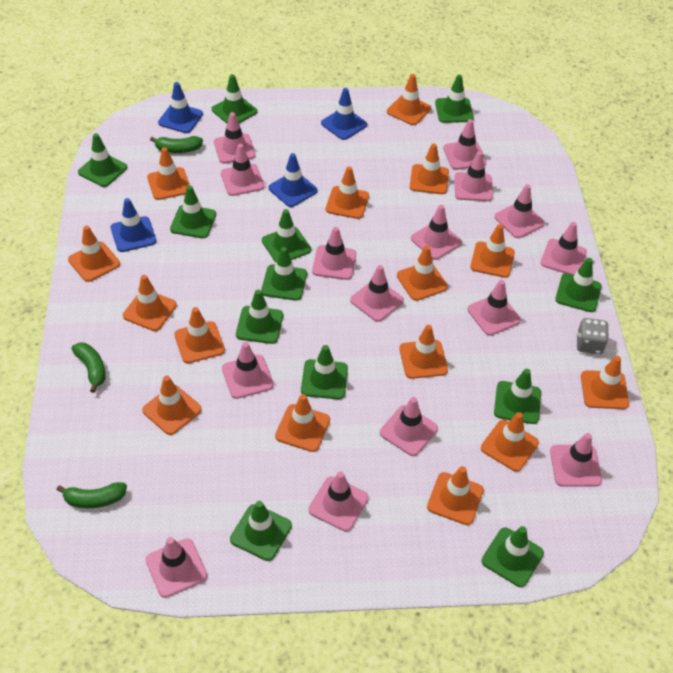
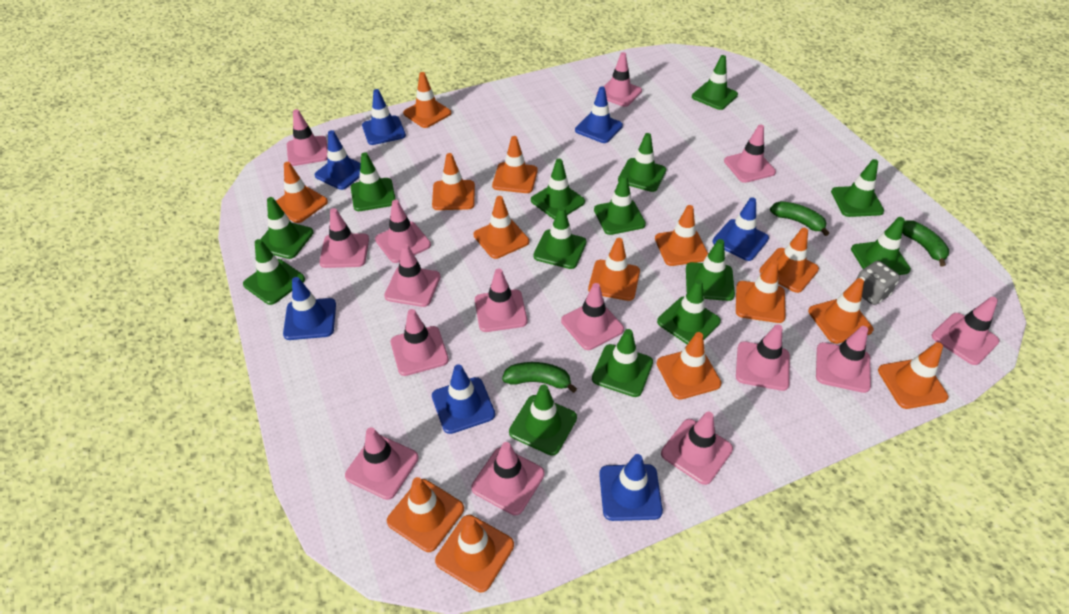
blue traffic cone: 4 -> 7
green traffic cone: 12 -> 14
orange traffic cone: 15 -> 14

